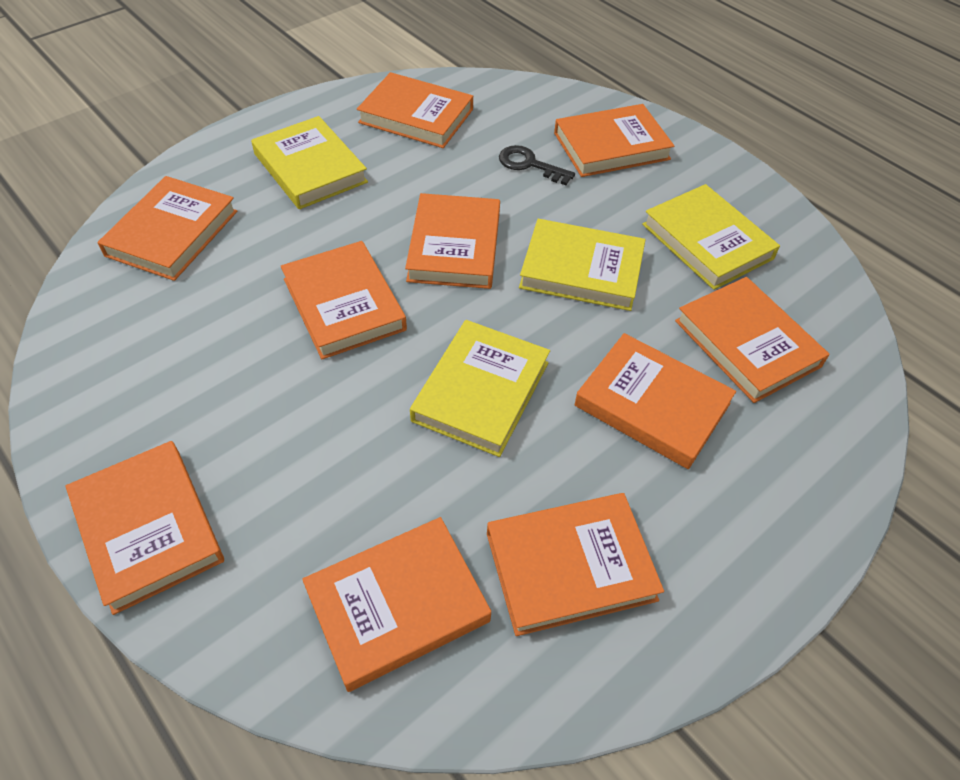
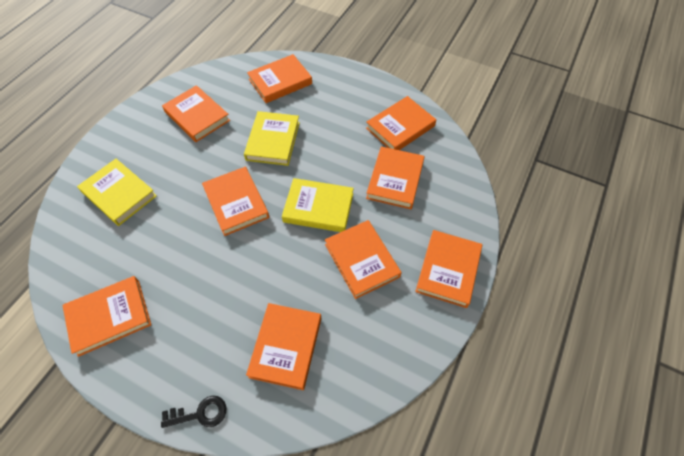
orange book: 10 -> 9
yellow book: 4 -> 3

